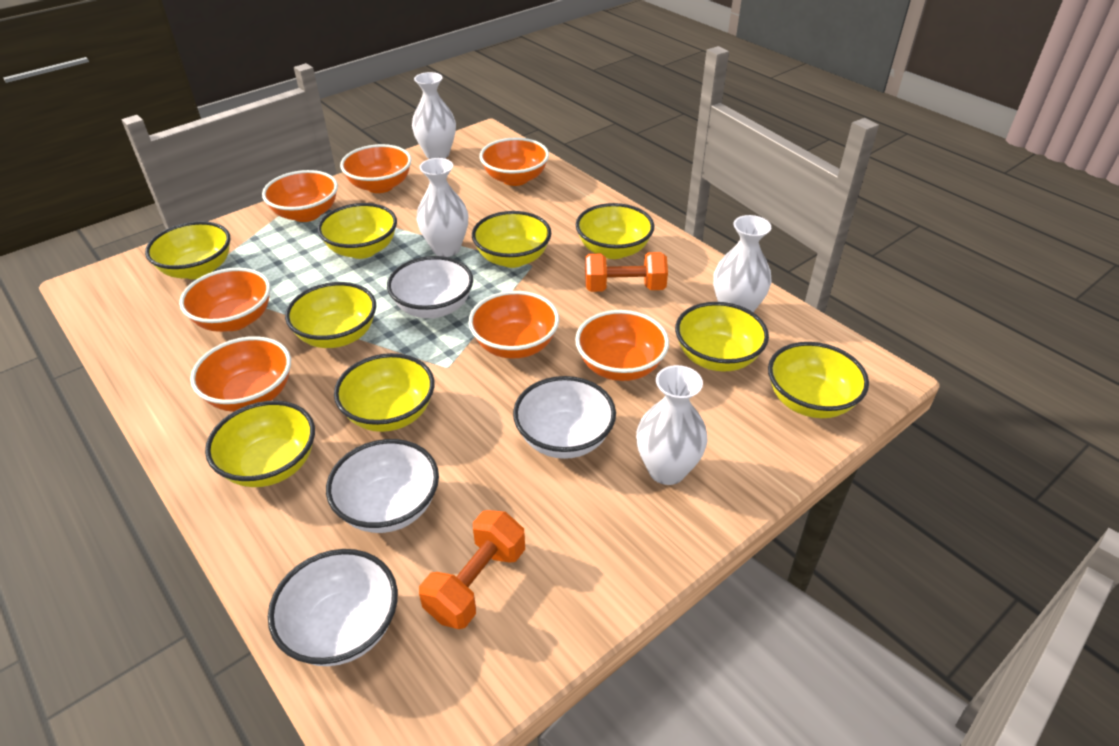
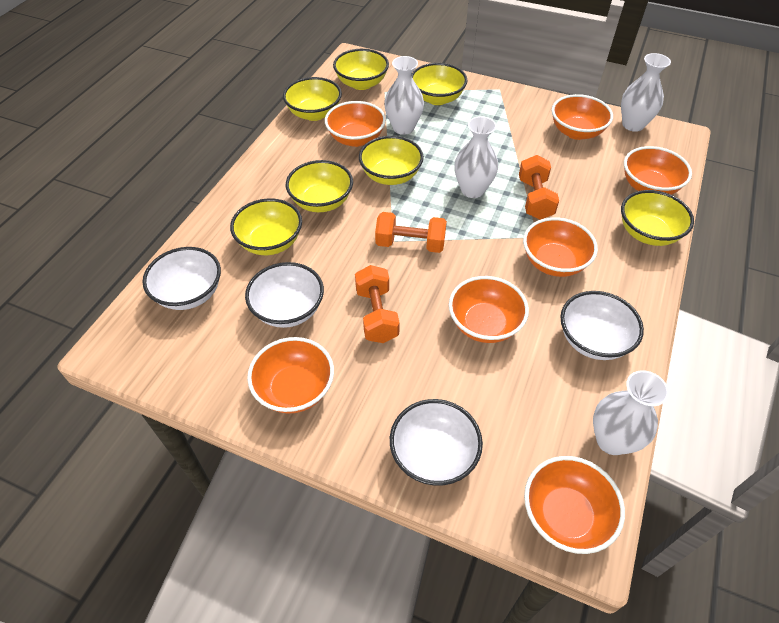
orange dumbbell: 2 -> 3
yellow bowl: 9 -> 7

